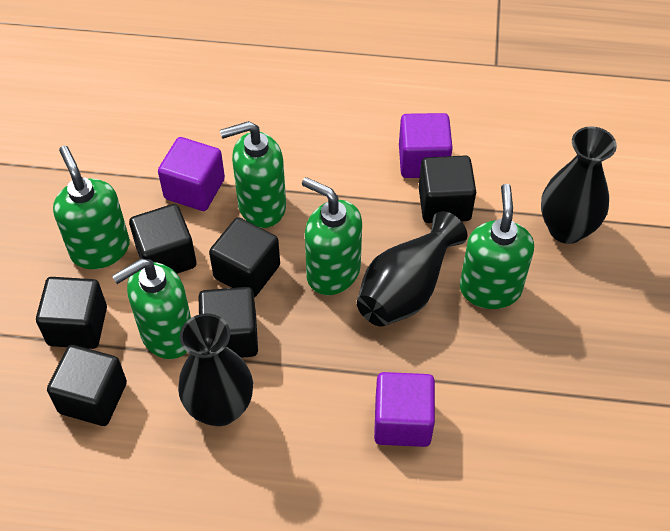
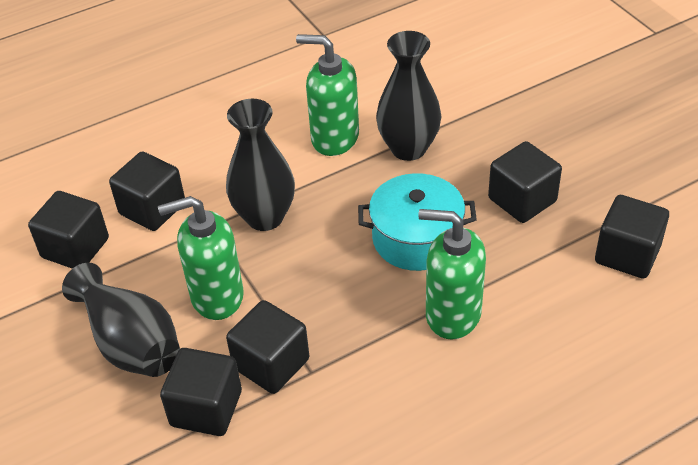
green soap dispenser: 5 -> 3
purple cube: 3 -> 0
turquoise pot: 0 -> 1

